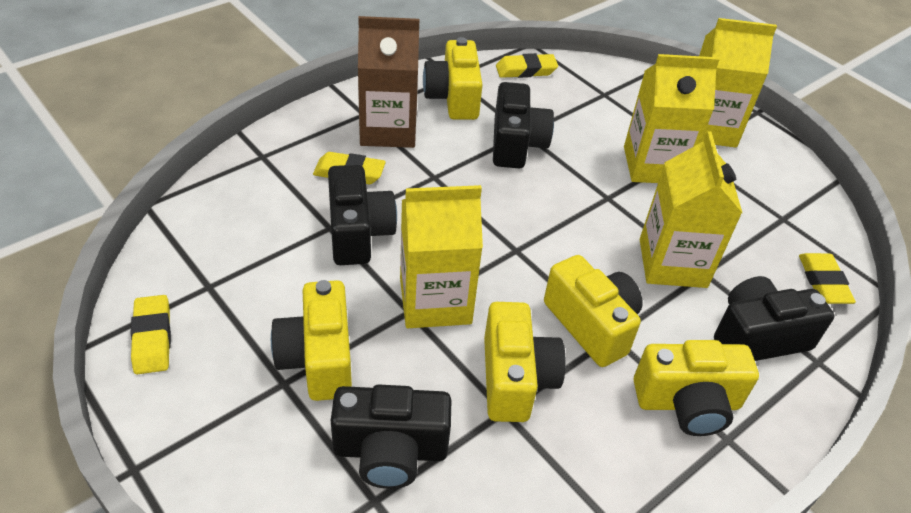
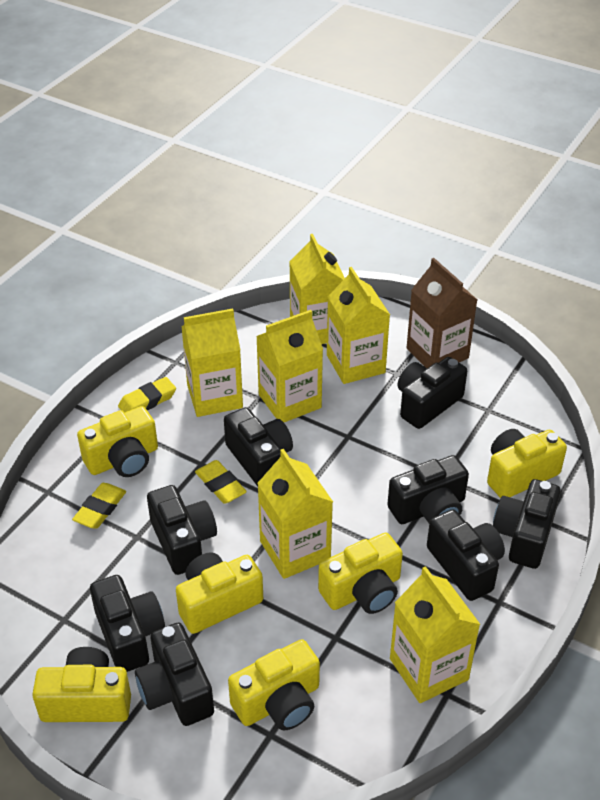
black camera: 4 -> 8
yellow camera: 5 -> 6
yellow carton: 4 -> 6
yellow eraser: 4 -> 3

